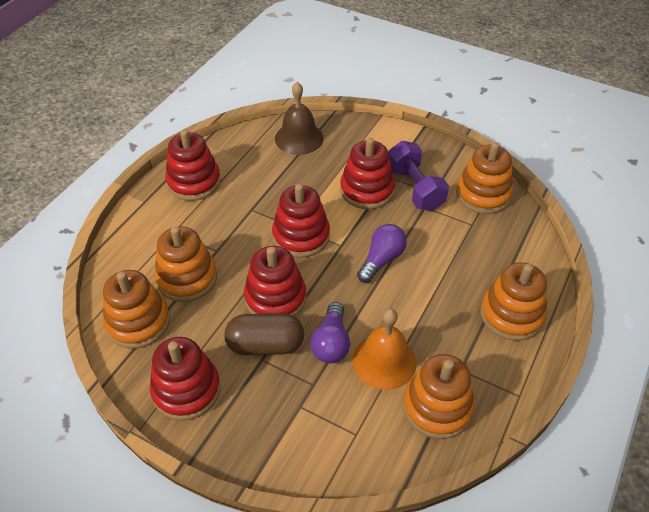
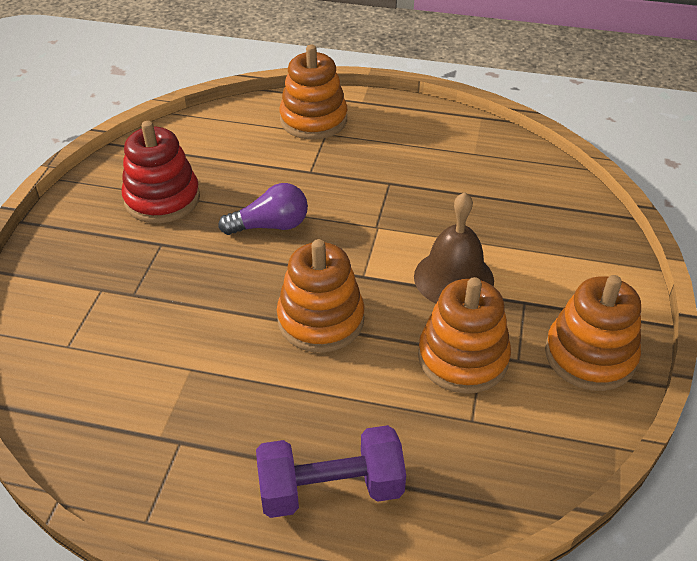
brown capsule: 1 -> 0
orange bell: 1 -> 0
orange stacking toy: 5 -> 4
purple light bulb: 2 -> 1
red stacking toy: 5 -> 1

